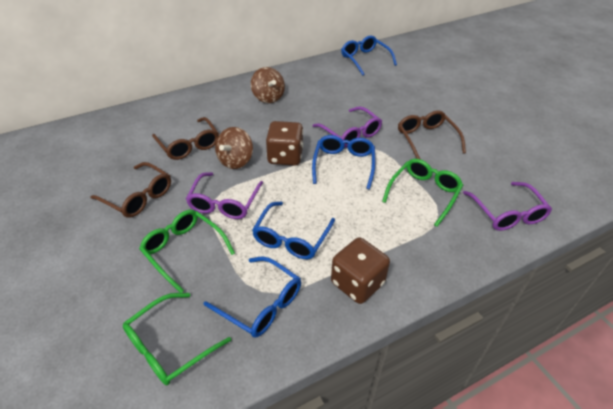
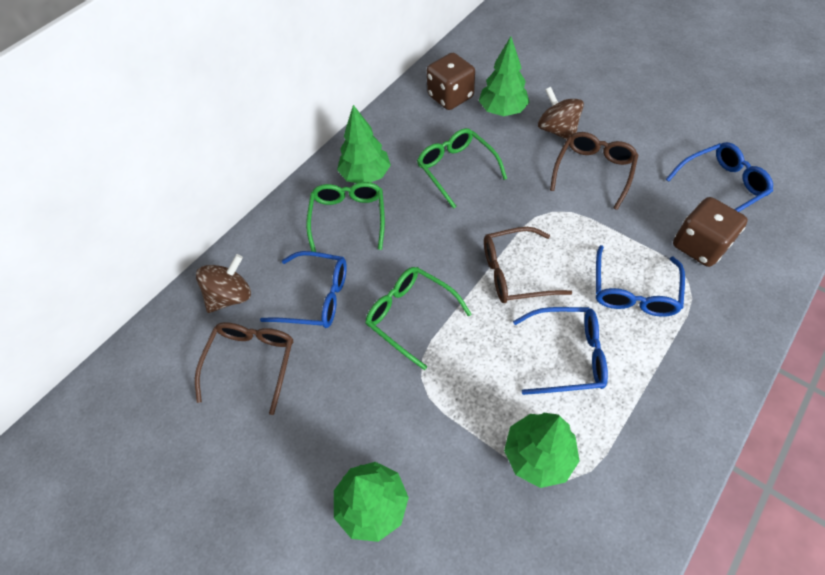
green tree: 0 -> 4
purple glasses: 3 -> 0

